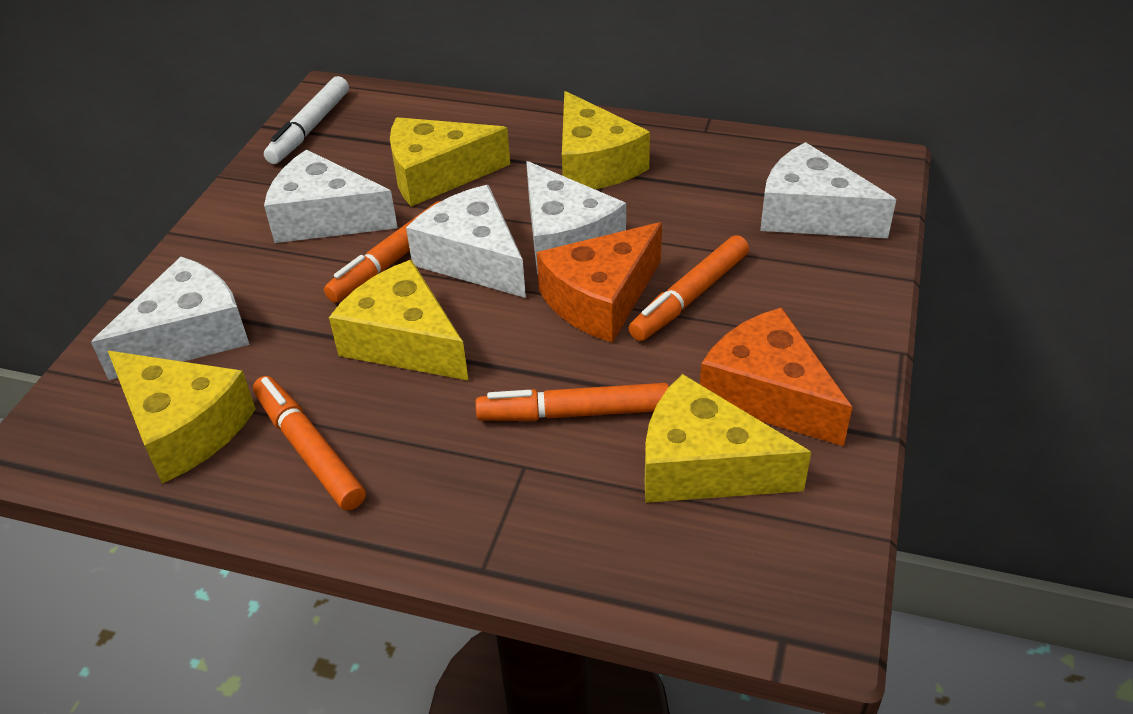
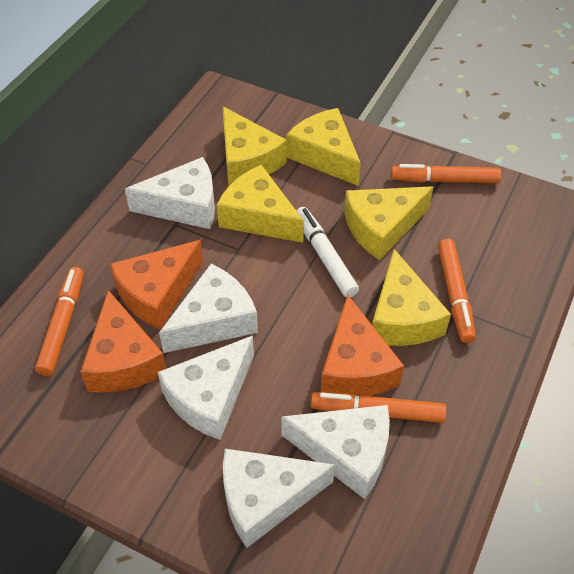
orange cheese: 2 -> 3

